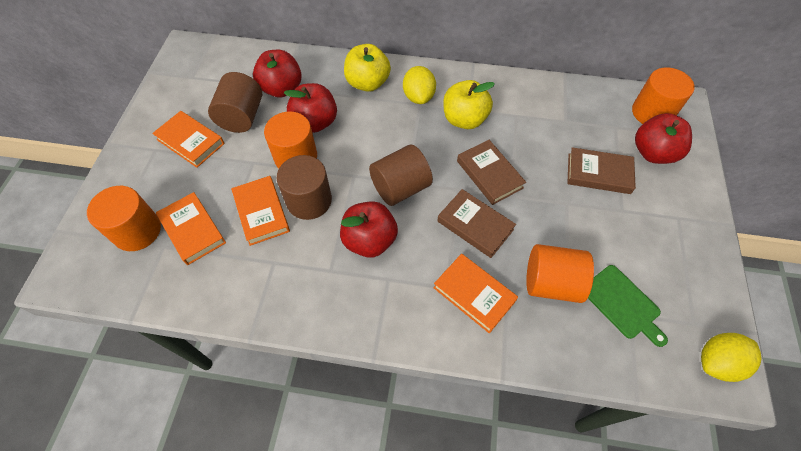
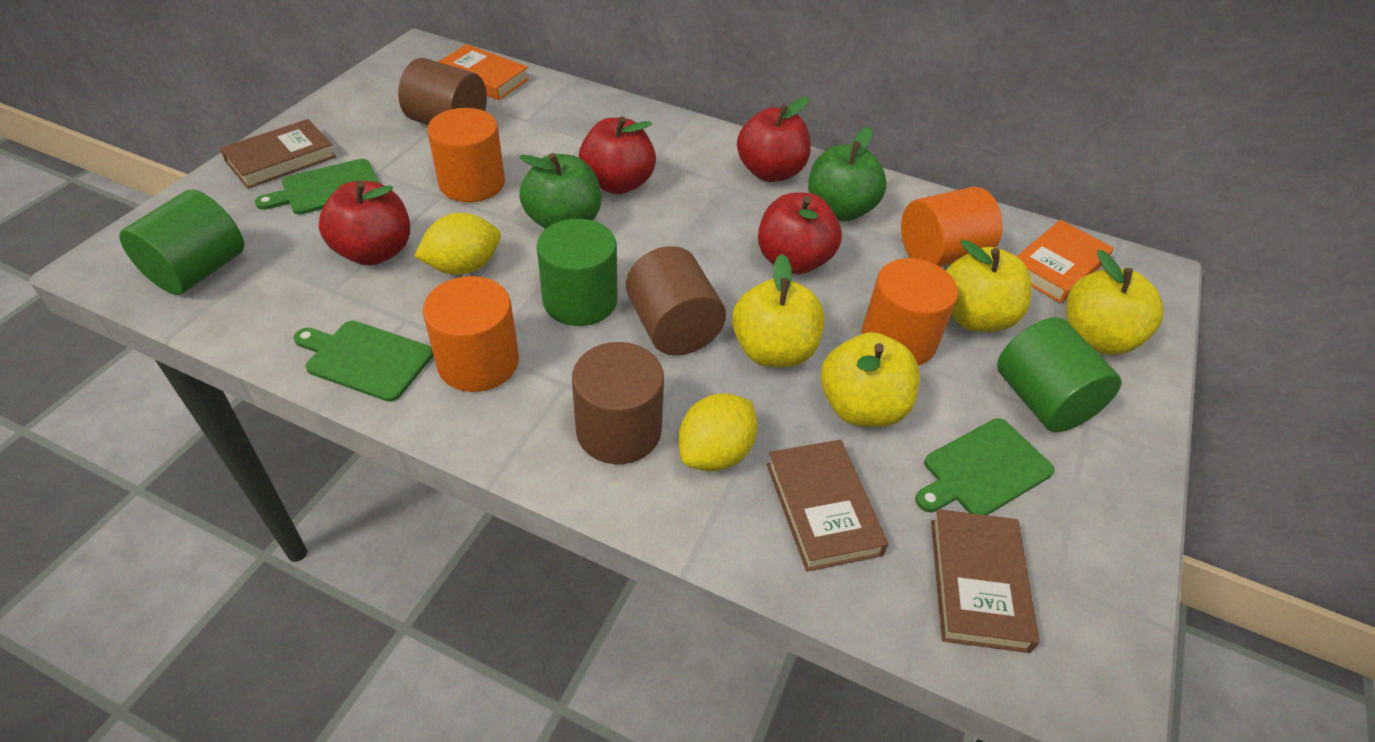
green apple: 0 -> 2
green cutting board: 1 -> 3
green cylinder: 0 -> 3
orange book: 4 -> 2
yellow apple: 2 -> 4

